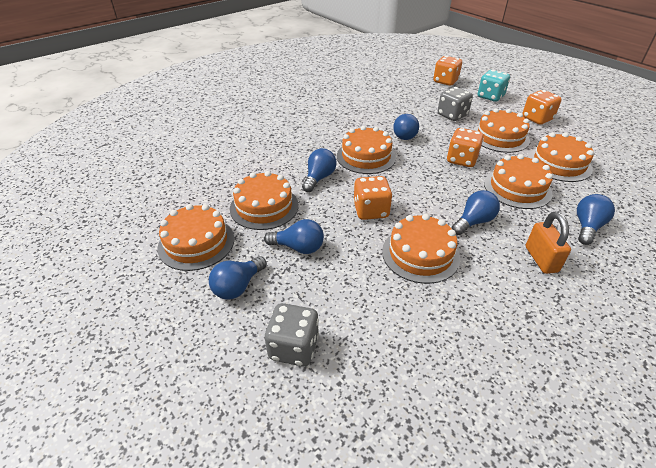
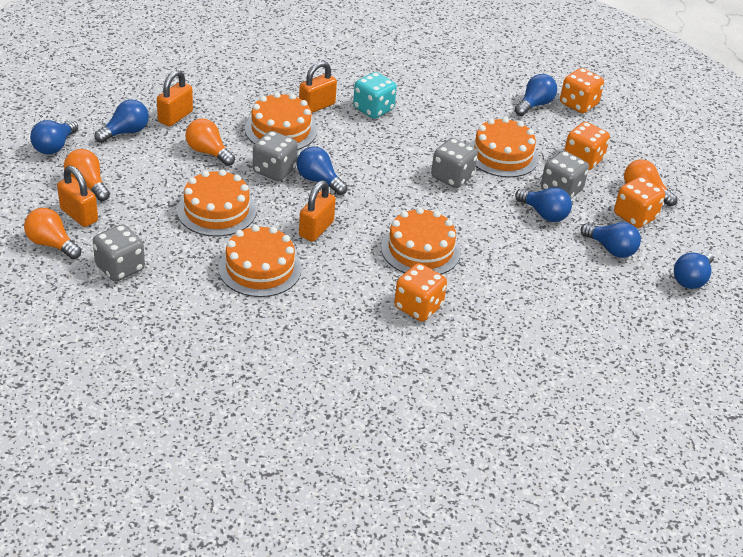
blue light bulb: 6 -> 7
grey dice: 2 -> 4
orange cake: 7 -> 5
orange light bulb: 0 -> 4
orange padlock: 1 -> 4

